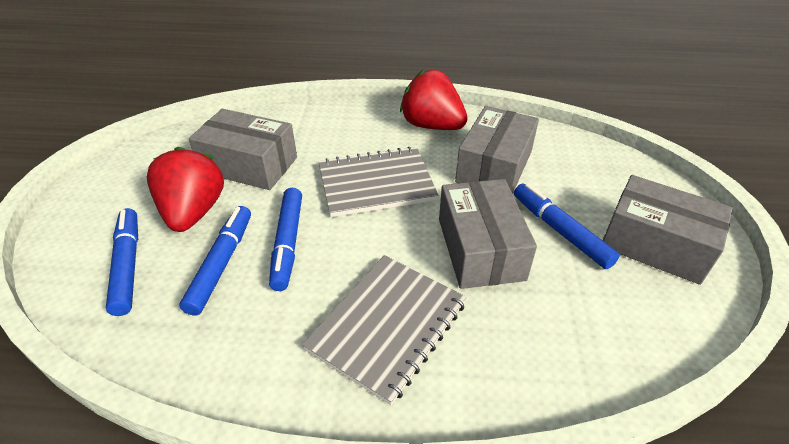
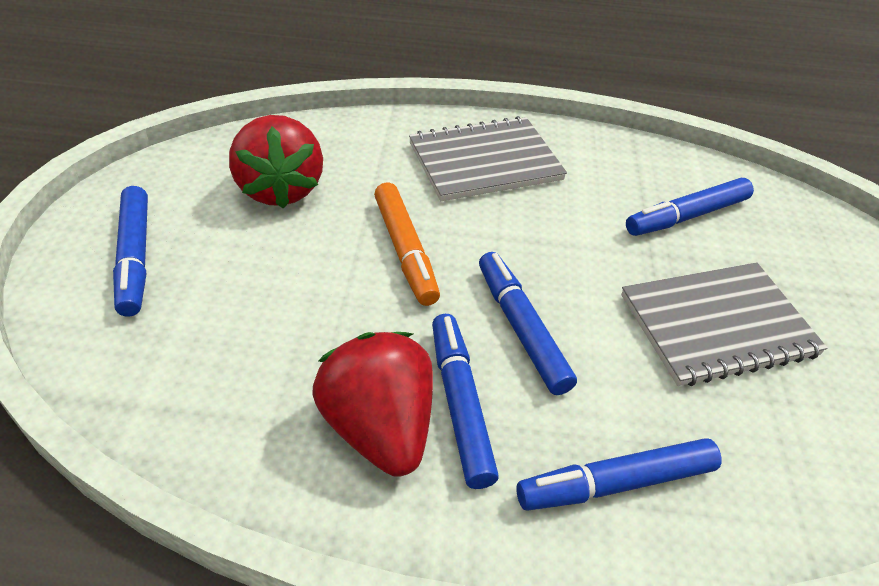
blue marker: 4 -> 5
grey box: 4 -> 0
orange marker: 0 -> 1

